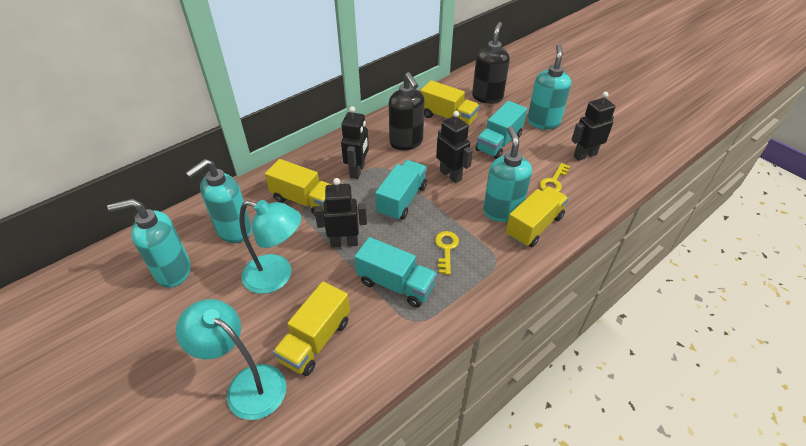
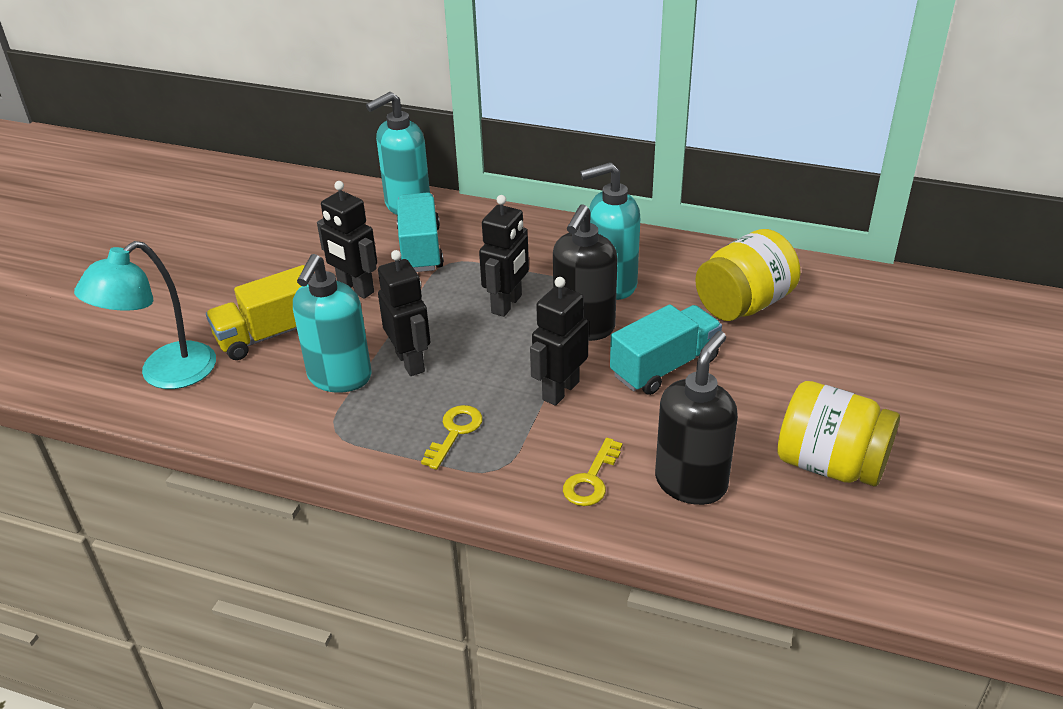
turquoise lamp: 2 -> 1
turquoise soap dispenser: 4 -> 3
turquoise truck: 3 -> 2
yellow jar: 0 -> 2
yellow truck: 4 -> 1

